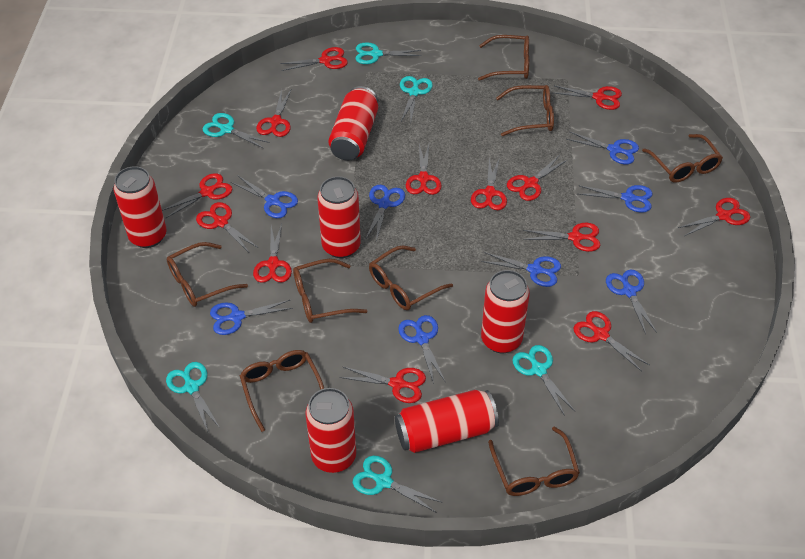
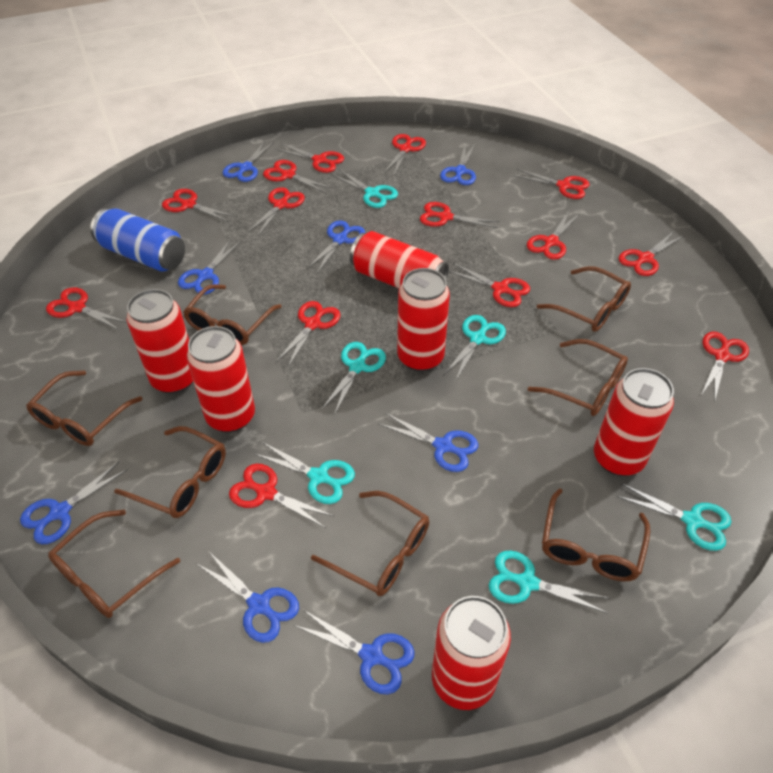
blue can: 0 -> 1
red scissors: 13 -> 14

